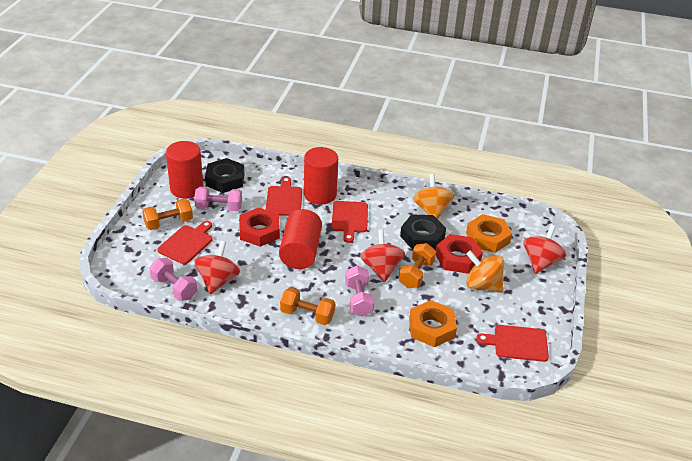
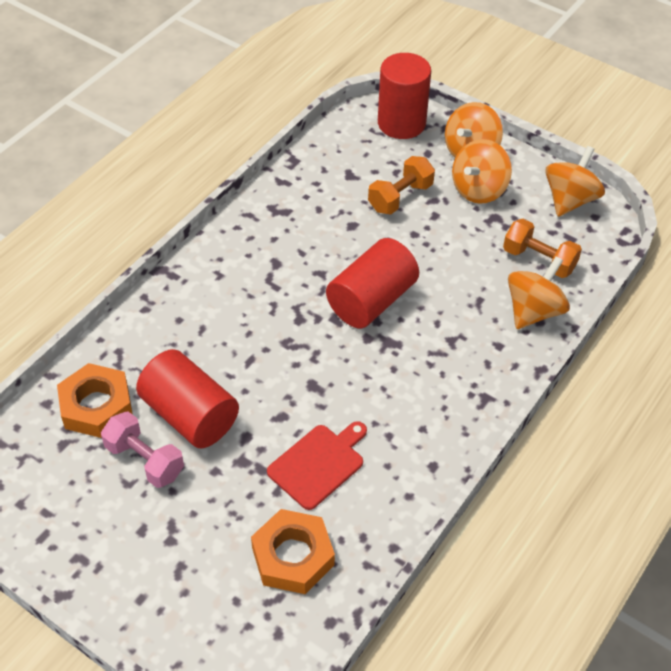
black nut: 2 -> 0
orange dumbbell: 3 -> 2
orange spinning top: 2 -> 4
pink dumbbell: 3 -> 1
red cutting board: 4 -> 1
red nut: 2 -> 0
red spinning top: 3 -> 0

